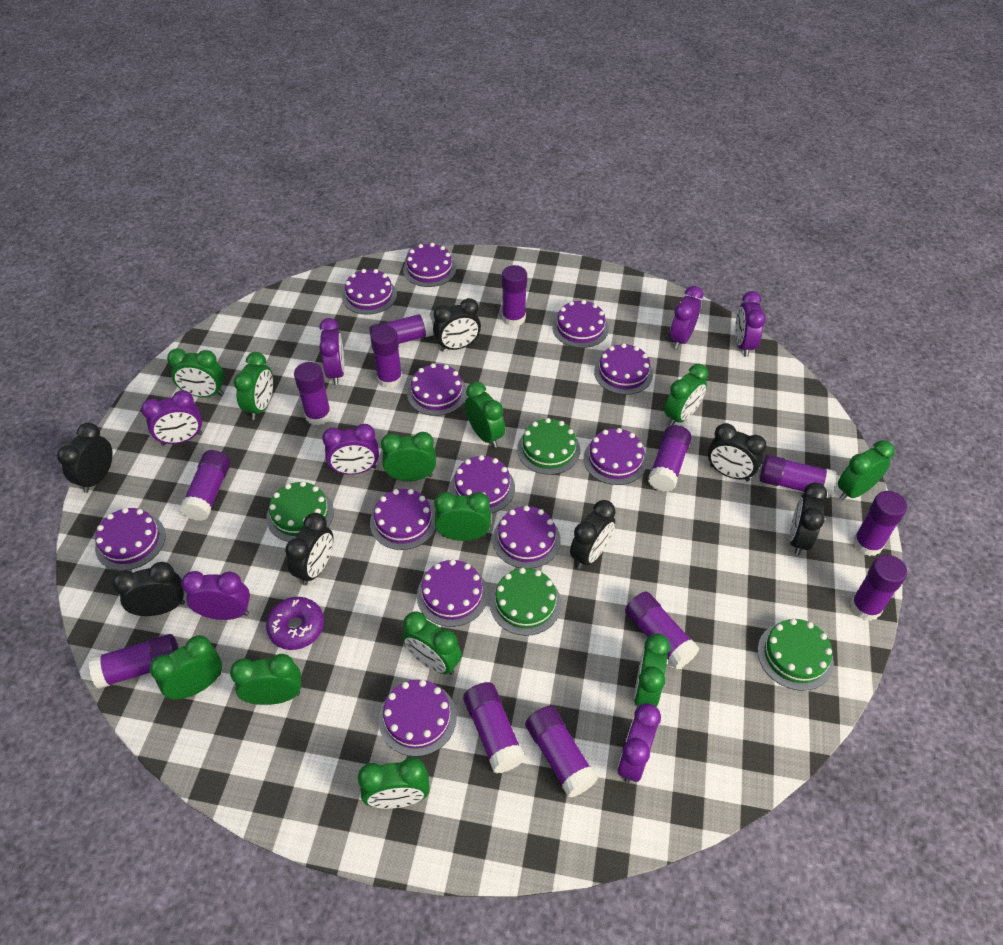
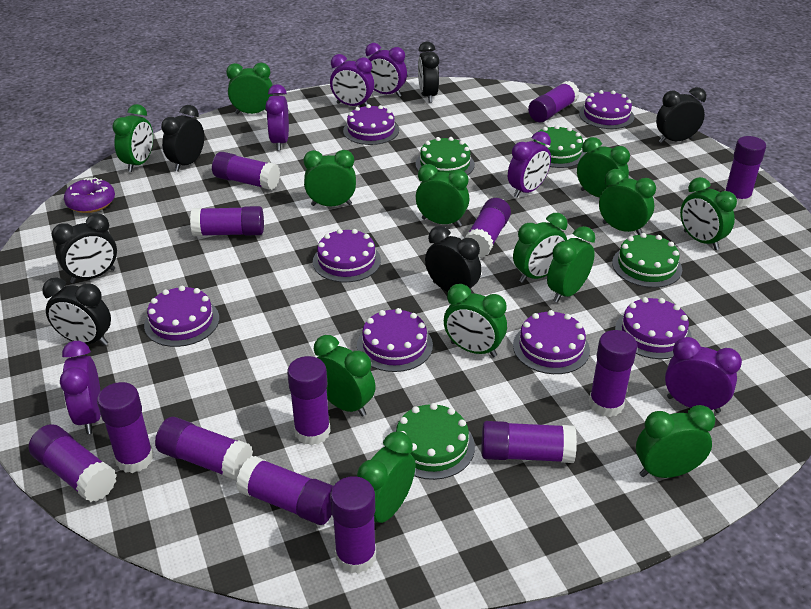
black clock: 7 -> 6
green clock: 12 -> 13
purple cake: 12 -> 7
purple clock: 7 -> 6

